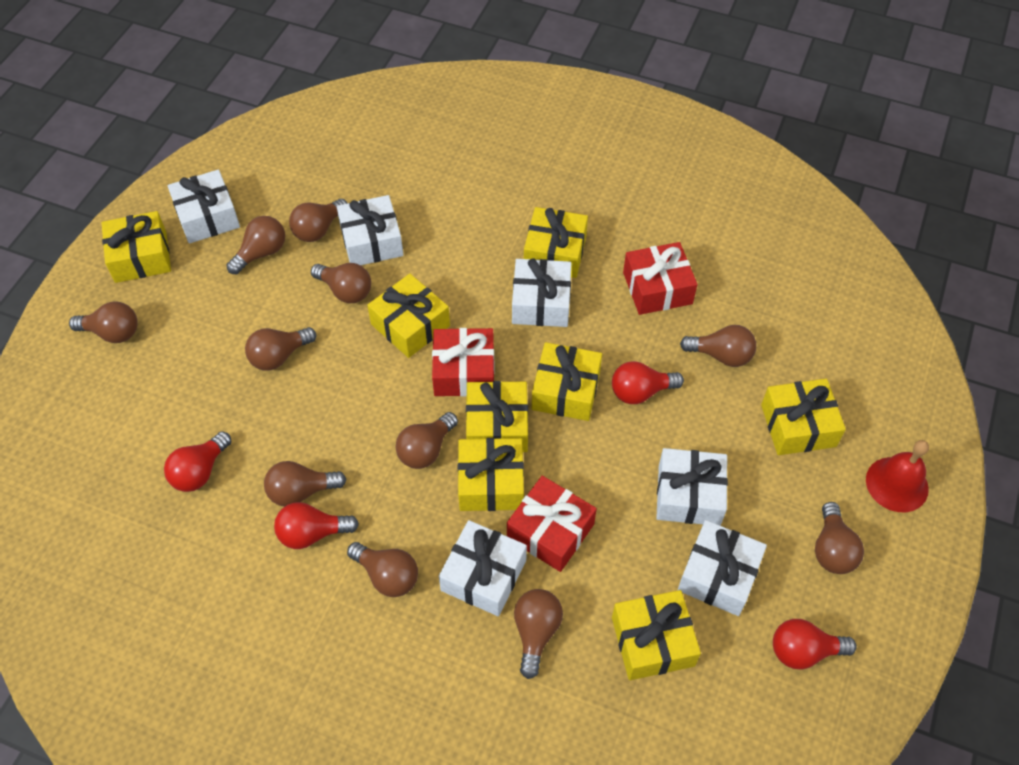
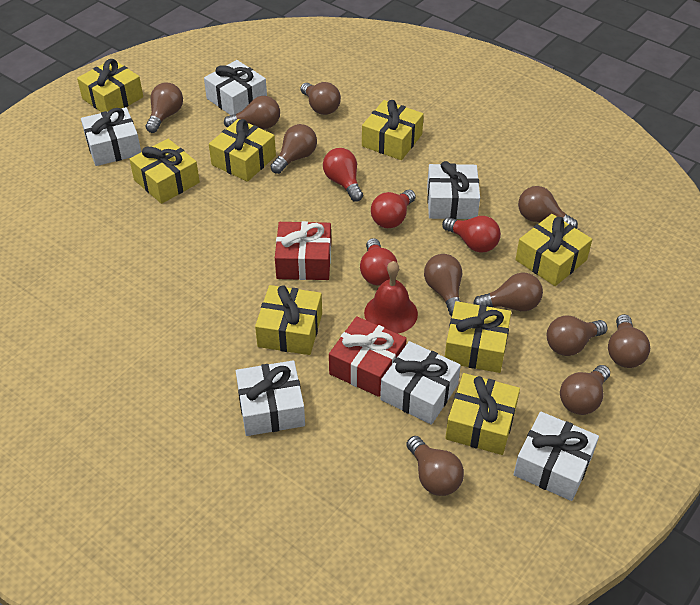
red gift: 3 -> 2

